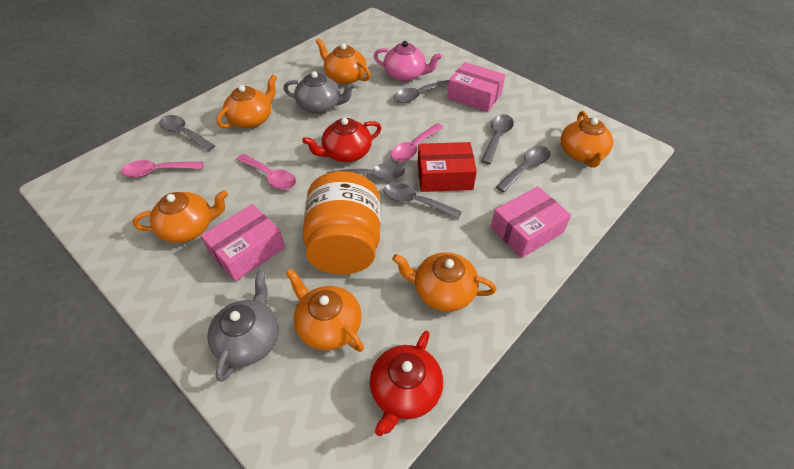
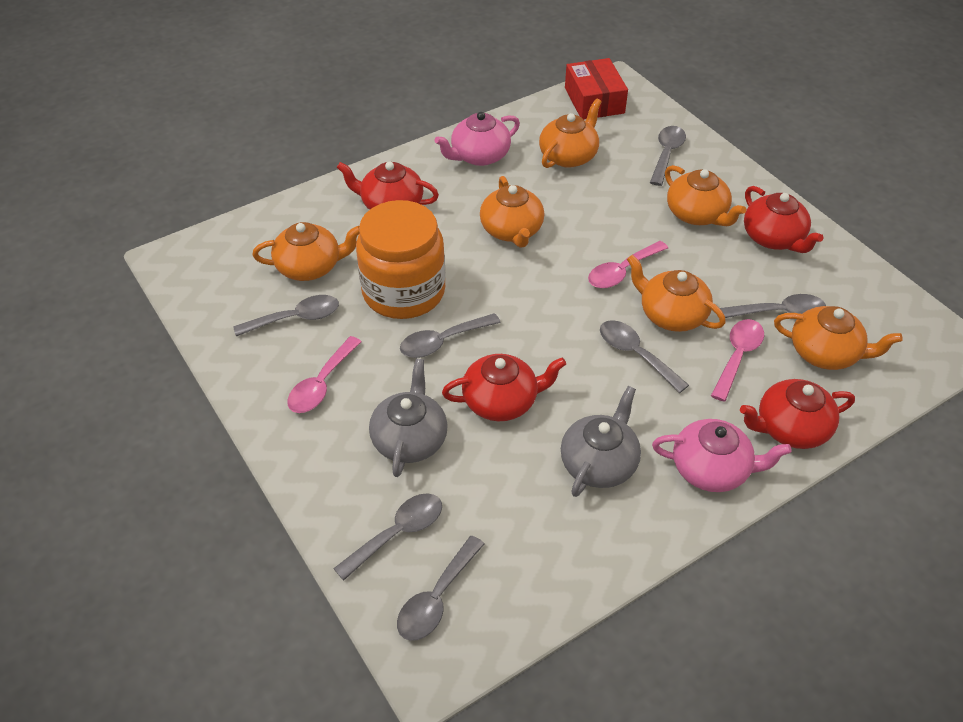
grey spoon: 6 -> 7
pink box: 3 -> 0
pink teapot: 1 -> 2
red teapot: 2 -> 4

